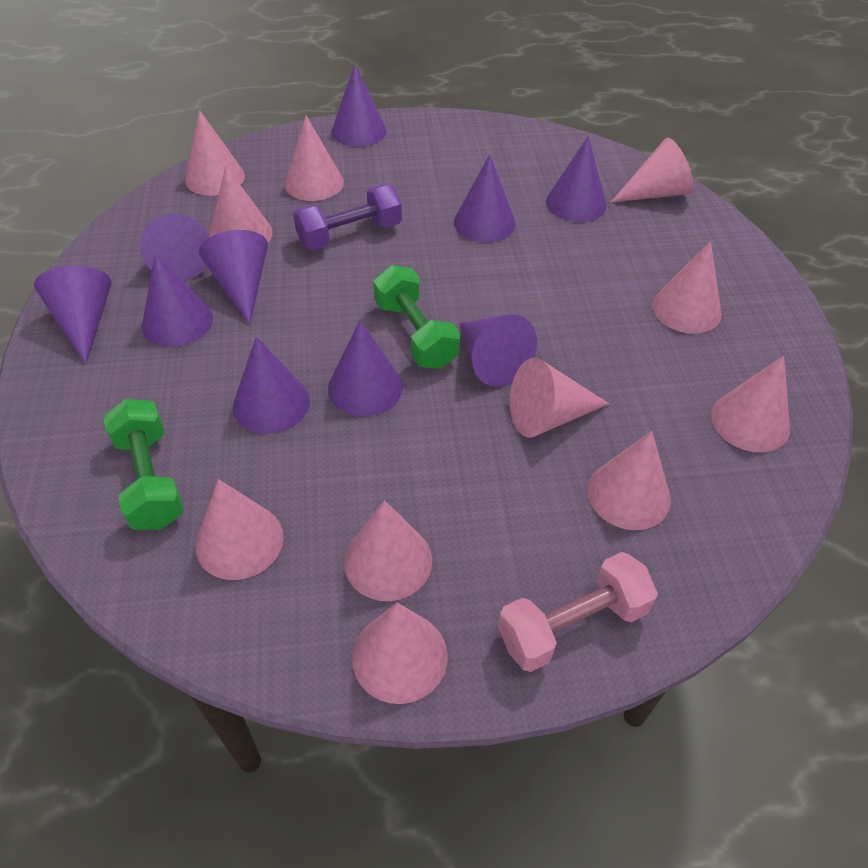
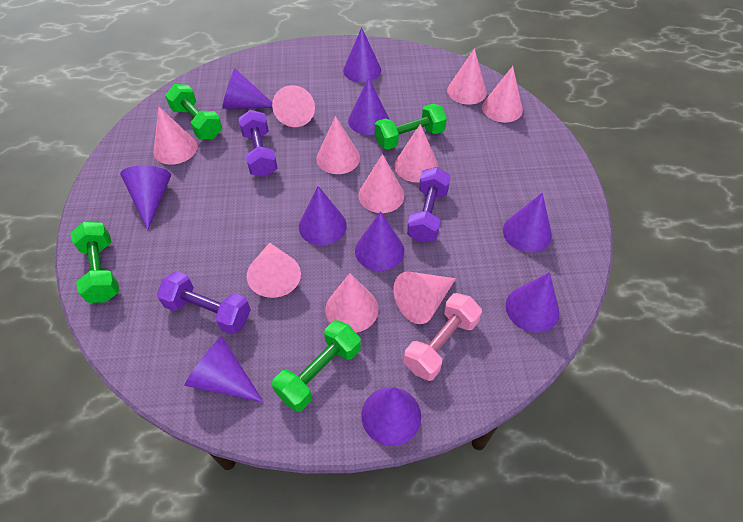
green dumbbell: 2 -> 4
pink cone: 11 -> 10
purple dumbbell: 1 -> 3

